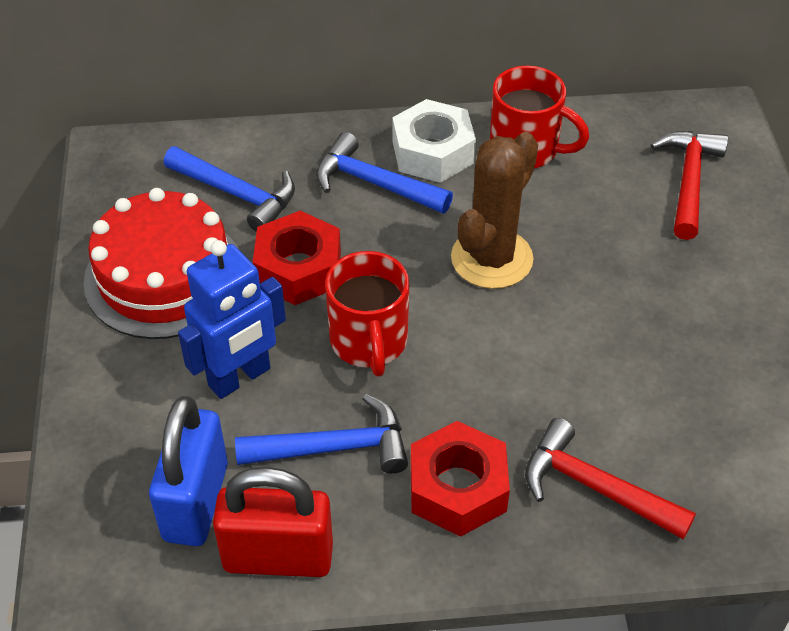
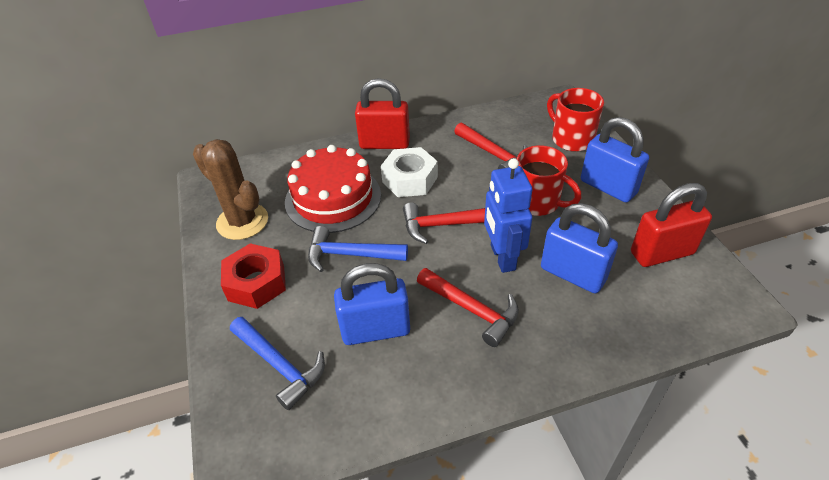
blue hammer: 3 -> 2
blue padlock: 1 -> 3
red hammer: 2 -> 3
red nut: 2 -> 1
red padlock: 1 -> 2

